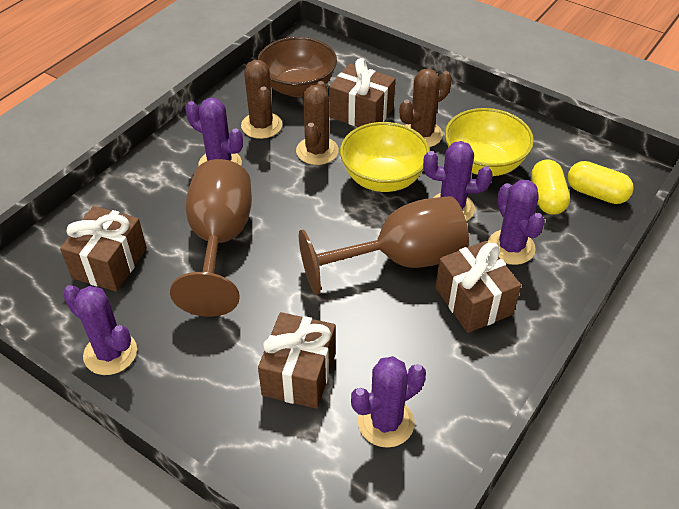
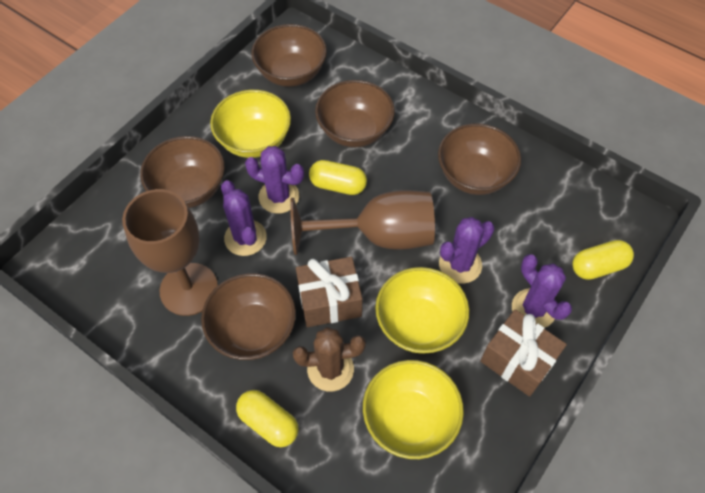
brown bowl: 1 -> 5
brown cactus: 3 -> 1
brown gift: 4 -> 2
purple cactus: 5 -> 4
yellow bowl: 2 -> 3
yellow capsule: 2 -> 3

